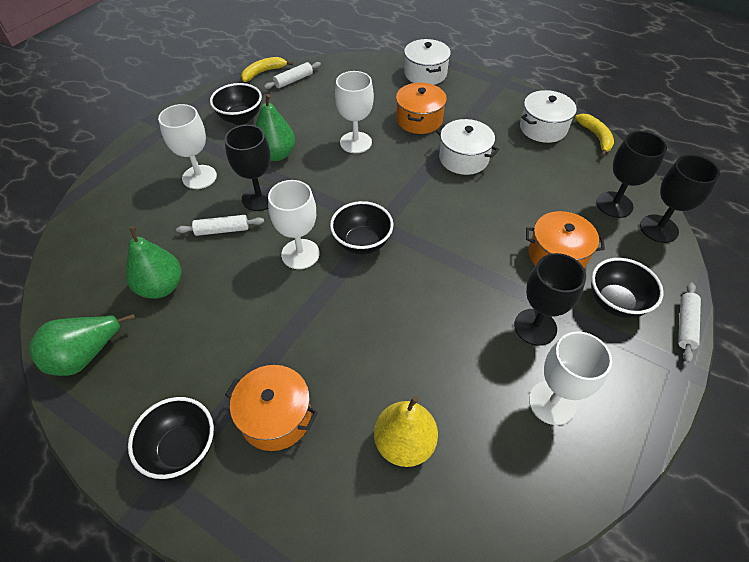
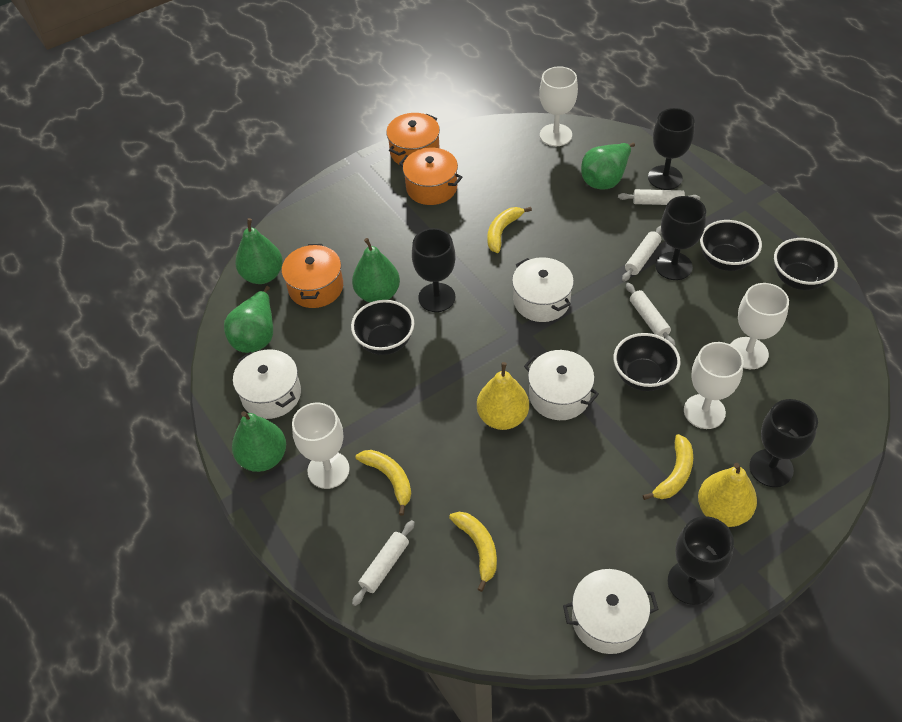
black goblet: 4 -> 5
green pear: 3 -> 5
white pot: 3 -> 4
white rolling pin: 3 -> 4
yellow banana: 2 -> 4
yellow pear: 1 -> 2

